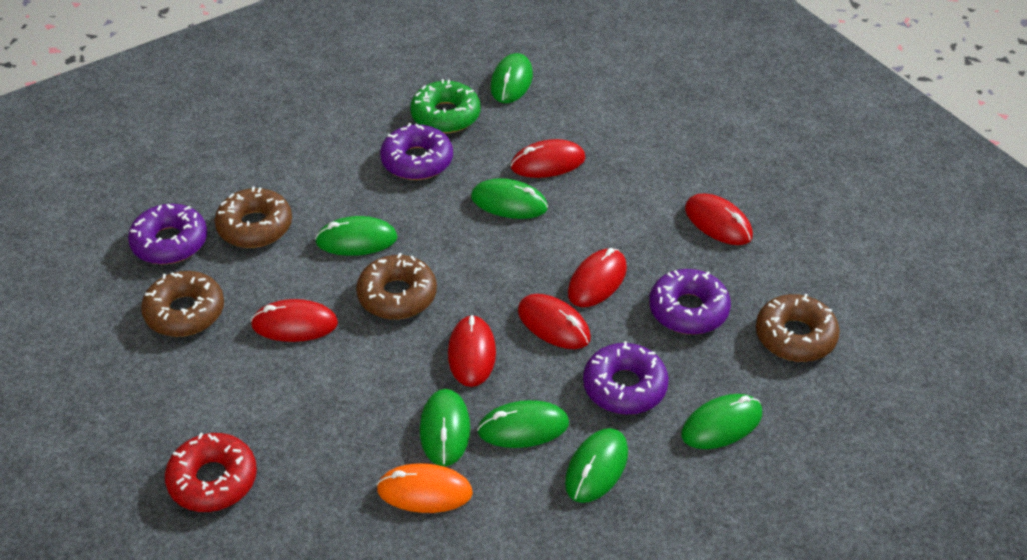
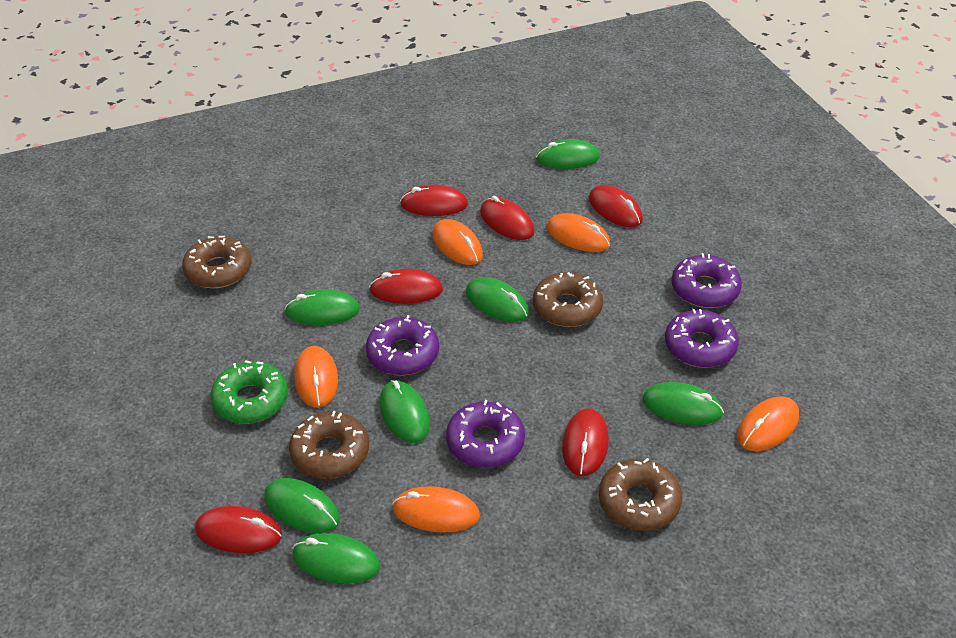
orange mouse: 1 -> 5
red donut: 1 -> 0

